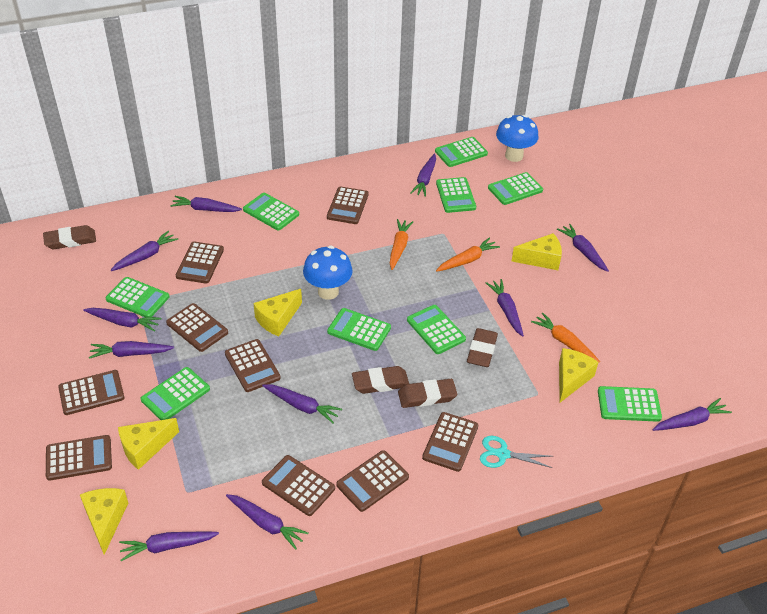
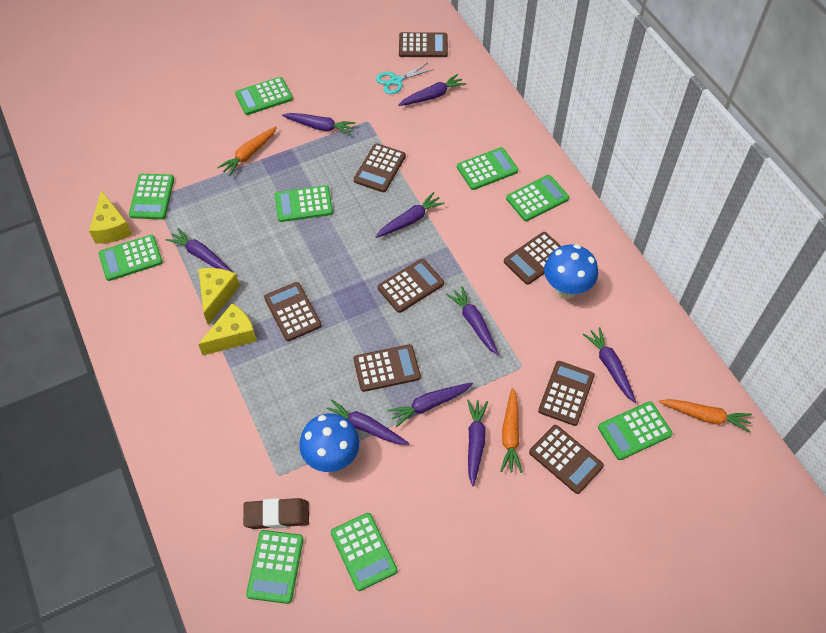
brown calculator: 9 -> 8
brown eraser: 4 -> 1
purple carrot: 11 -> 9
yellow cheese: 5 -> 3

